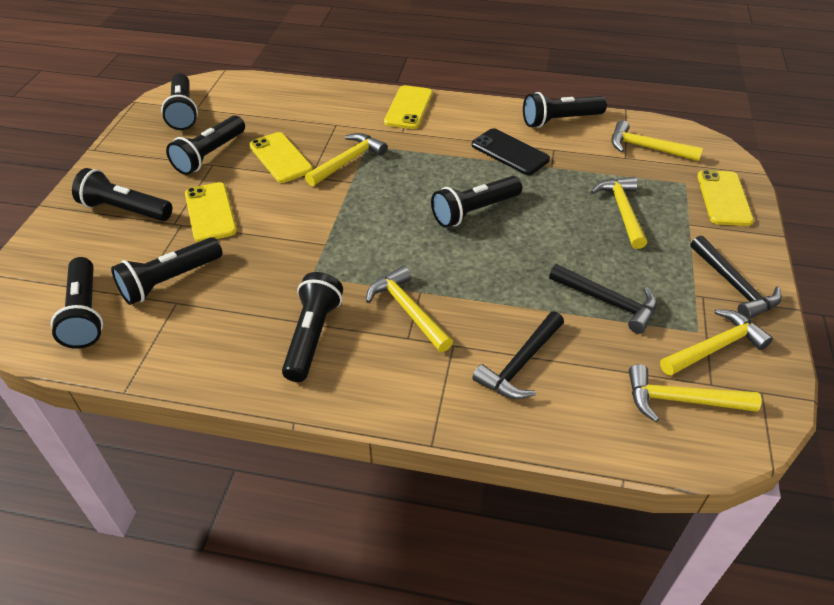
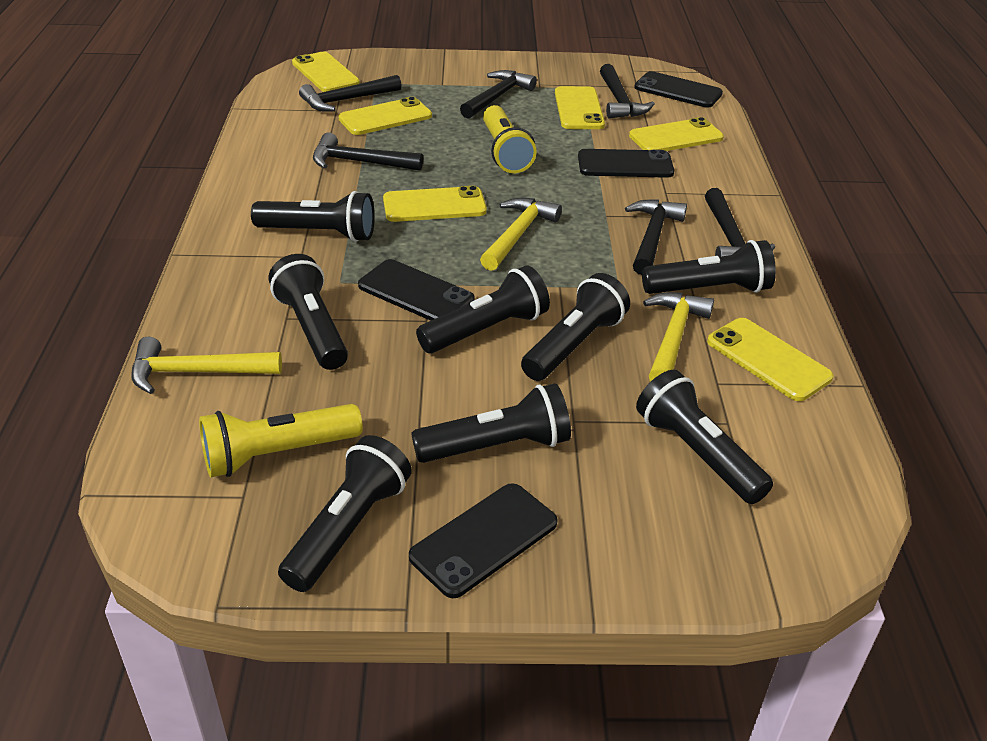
black hammer: 3 -> 6
black phone: 1 -> 4
yellow flashlight: 0 -> 2
yellow hammer: 6 -> 3
yellow phone: 4 -> 6

